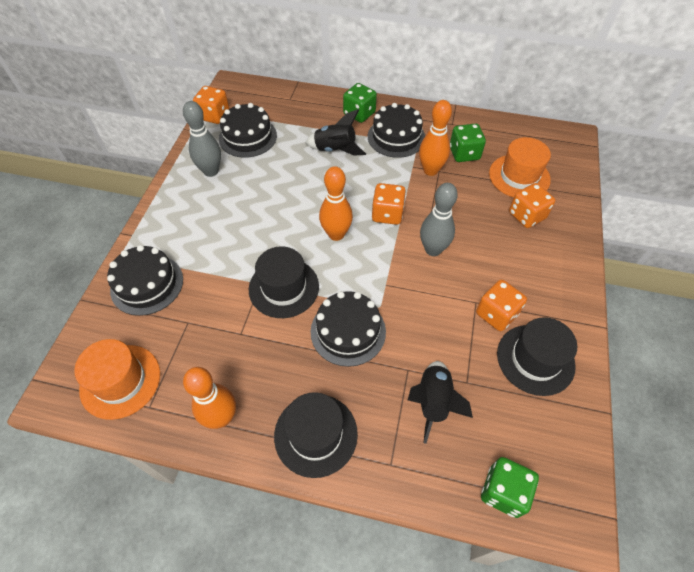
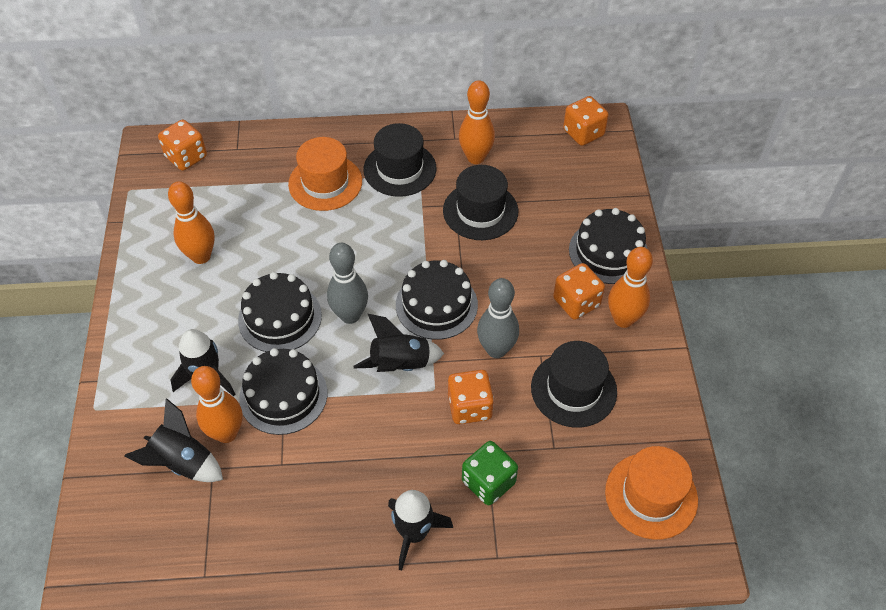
black rocket: 2 -> 4
green dice: 3 -> 1
orange bowling pin: 3 -> 4

